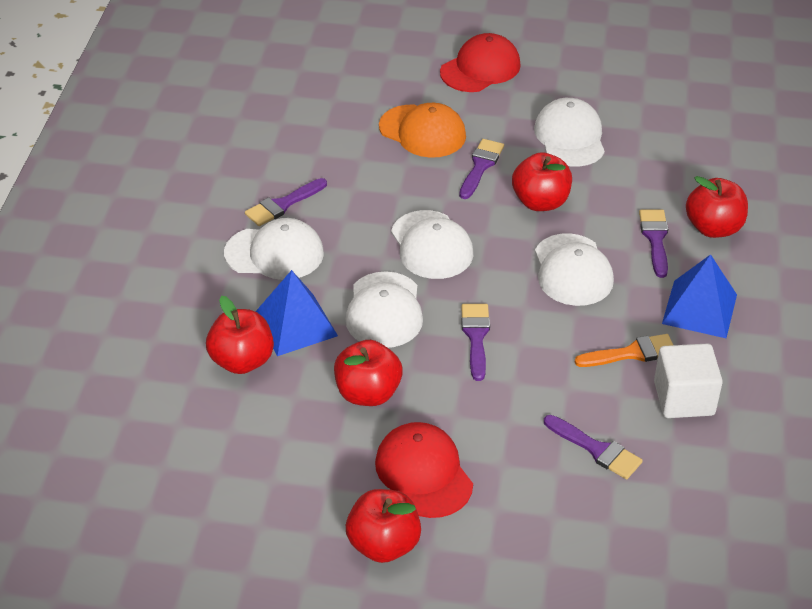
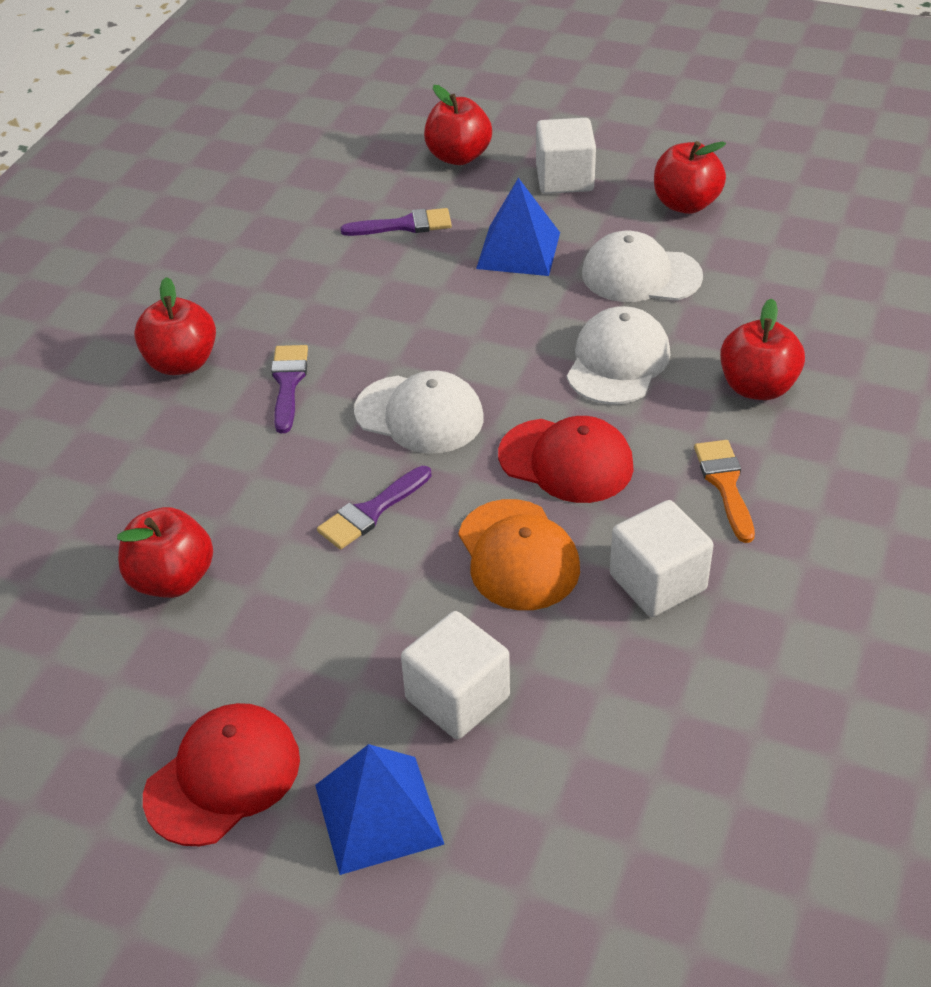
purple brush: 5 -> 3
white cap: 5 -> 3
white cube: 1 -> 3

